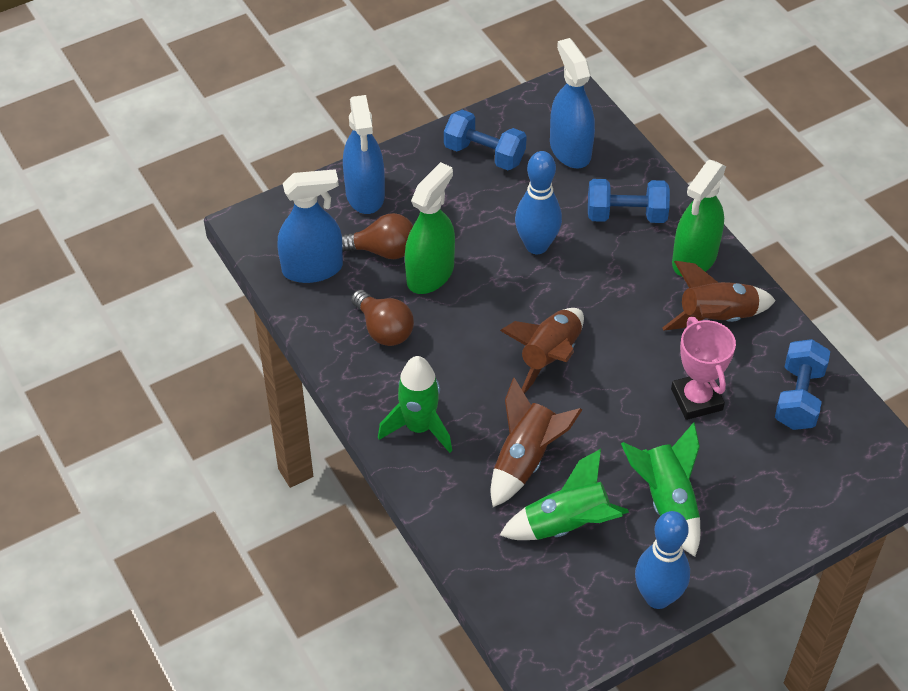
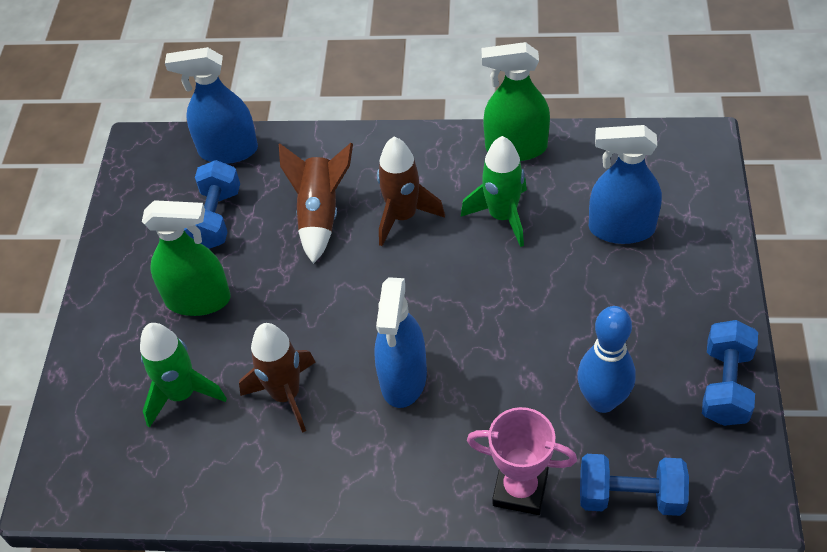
blue bowling pin: 2 -> 1
brown light bulb: 2 -> 0
green rocket: 3 -> 2

